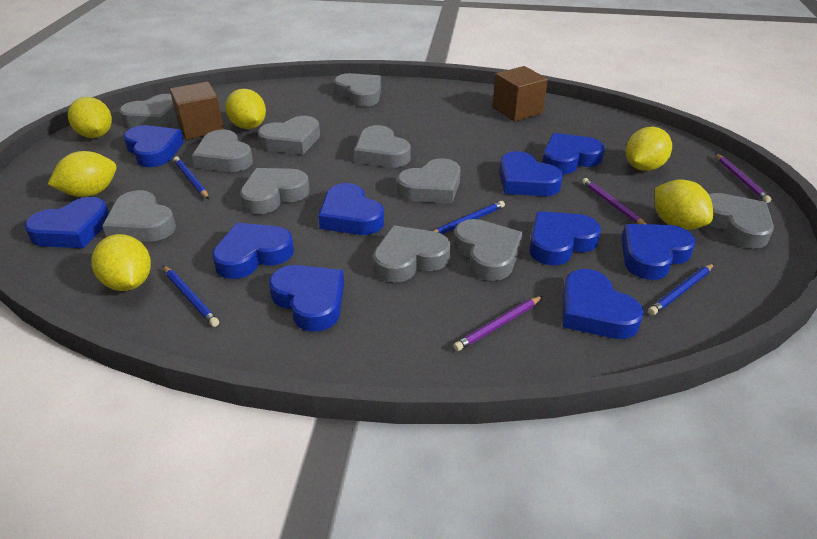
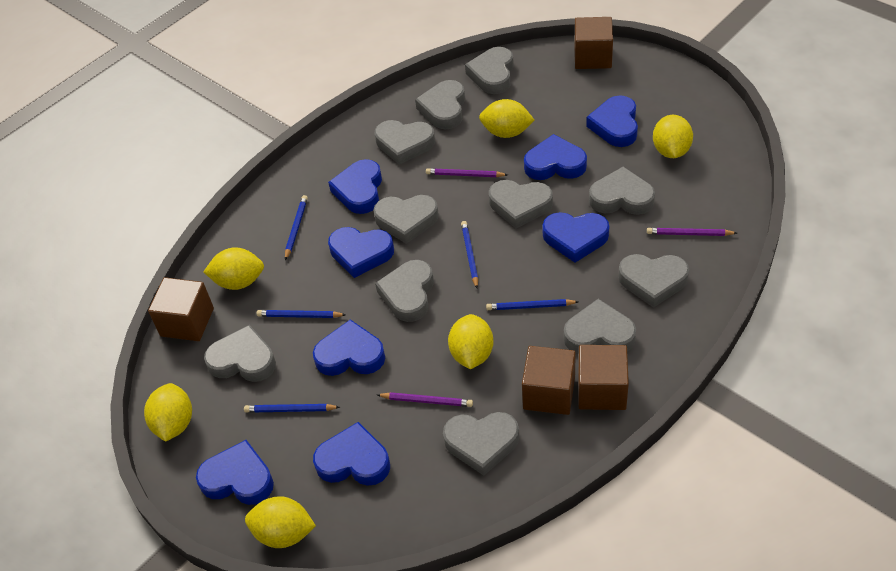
blue heart: 10 -> 8
blue pencil: 4 -> 5
brown cube: 2 -> 4

